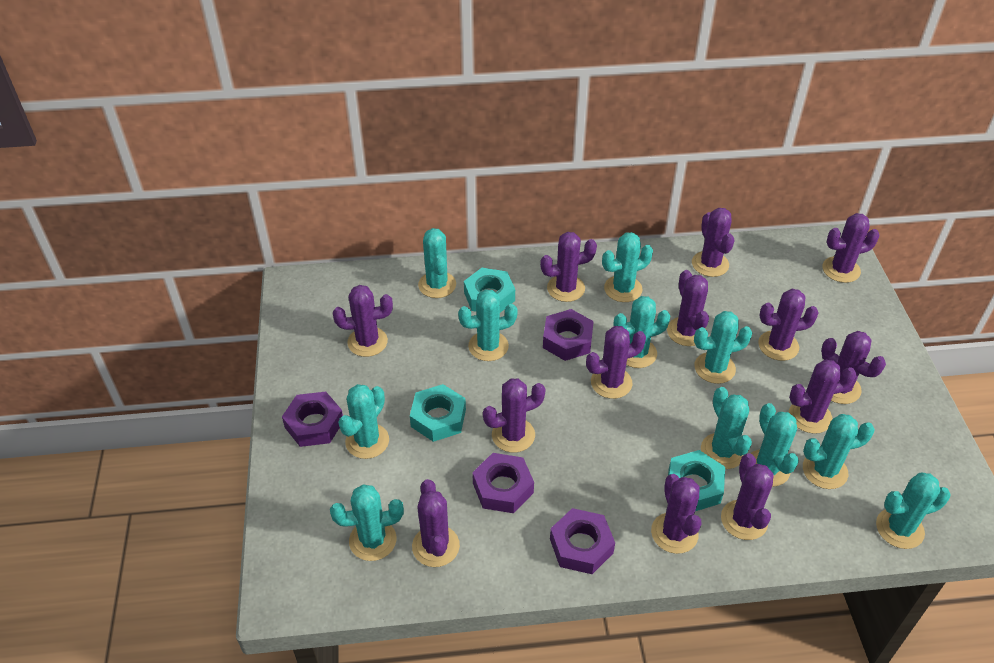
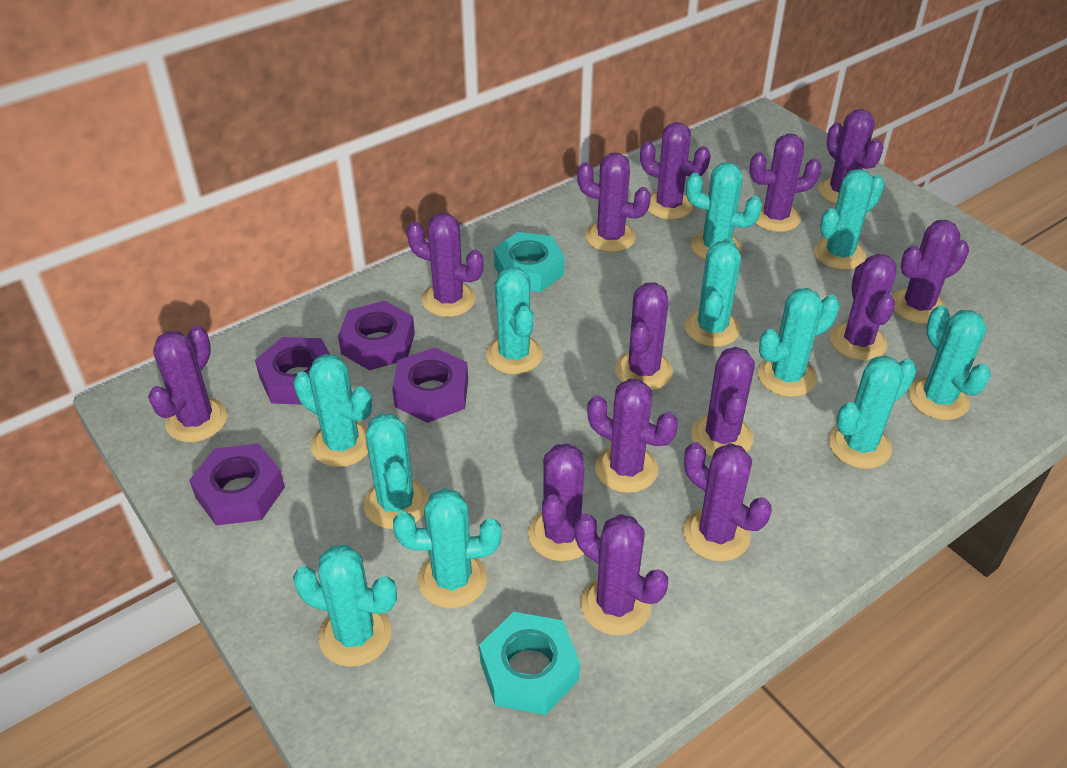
purple cactus: 13 -> 14
turquoise nut: 3 -> 2

